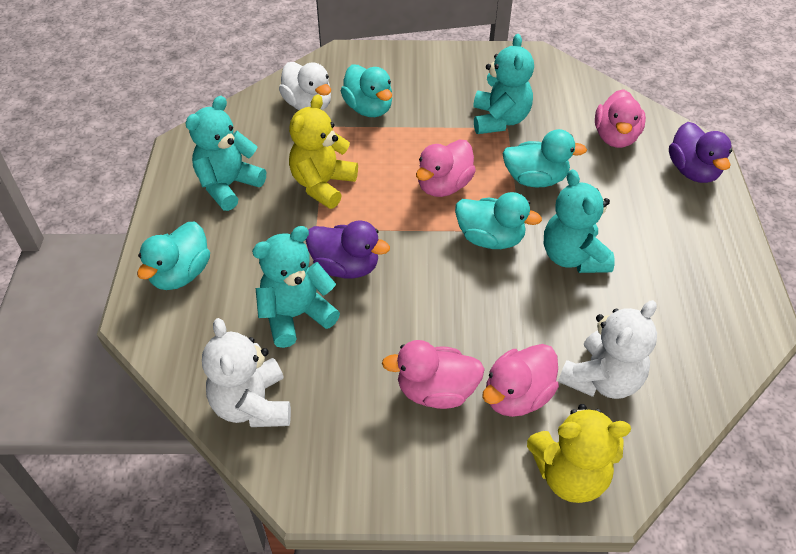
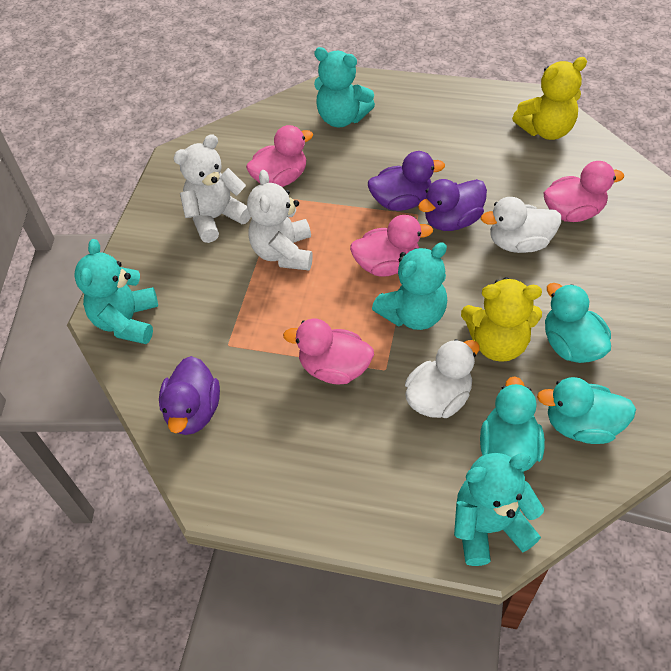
purple duck: 2 -> 3
turquoise duck: 4 -> 3
white duck: 1 -> 2

